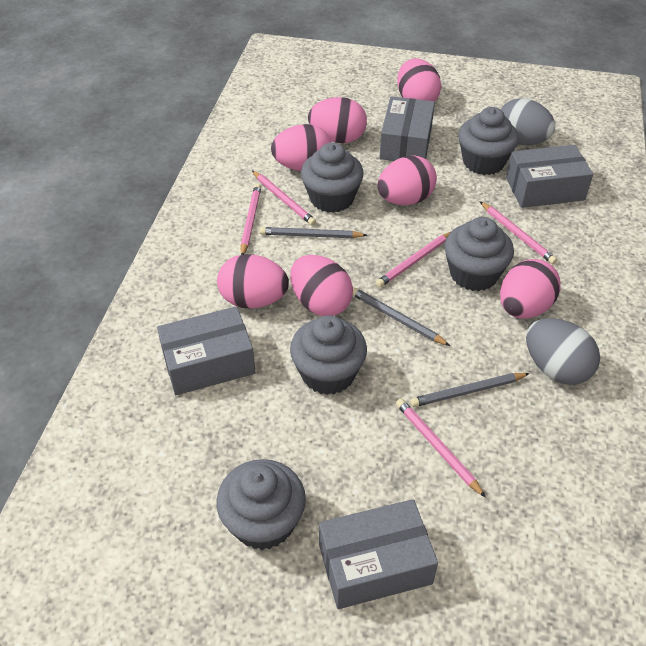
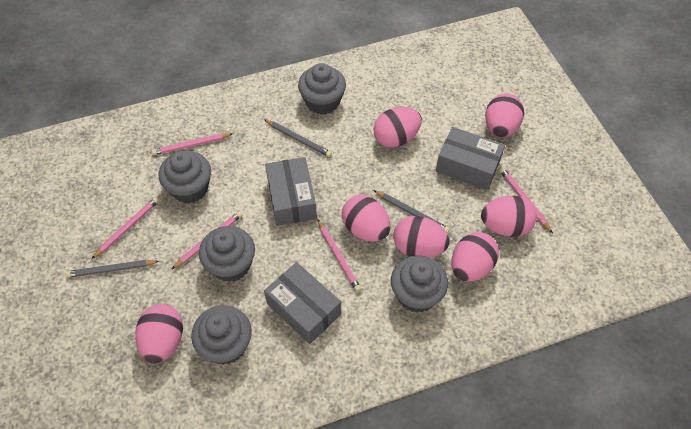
grey box: 4 -> 3
grey egg: 2 -> 0

